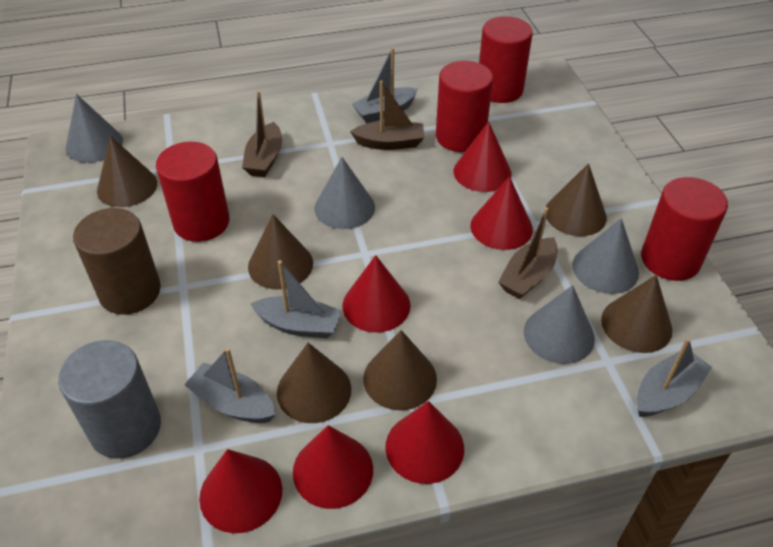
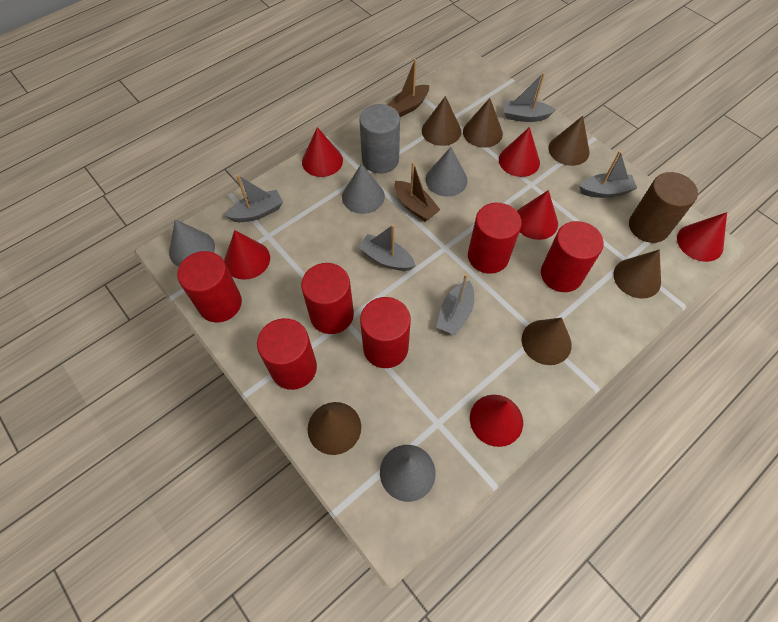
brown boat: 3 -> 2
grey boat: 4 -> 5
red cylinder: 4 -> 6

